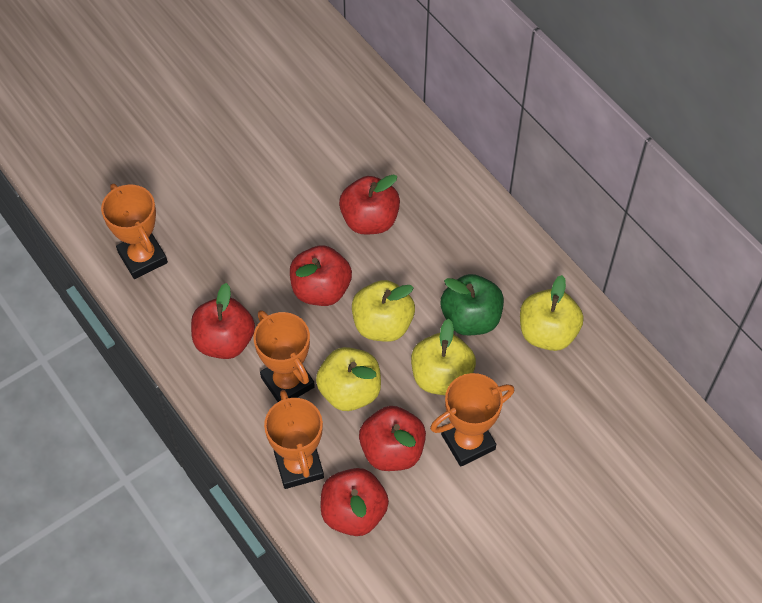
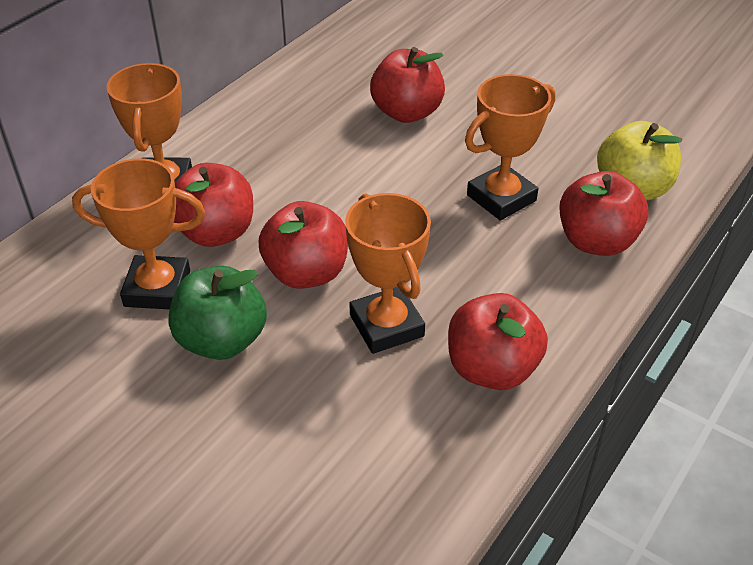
yellow apple: 4 -> 1

